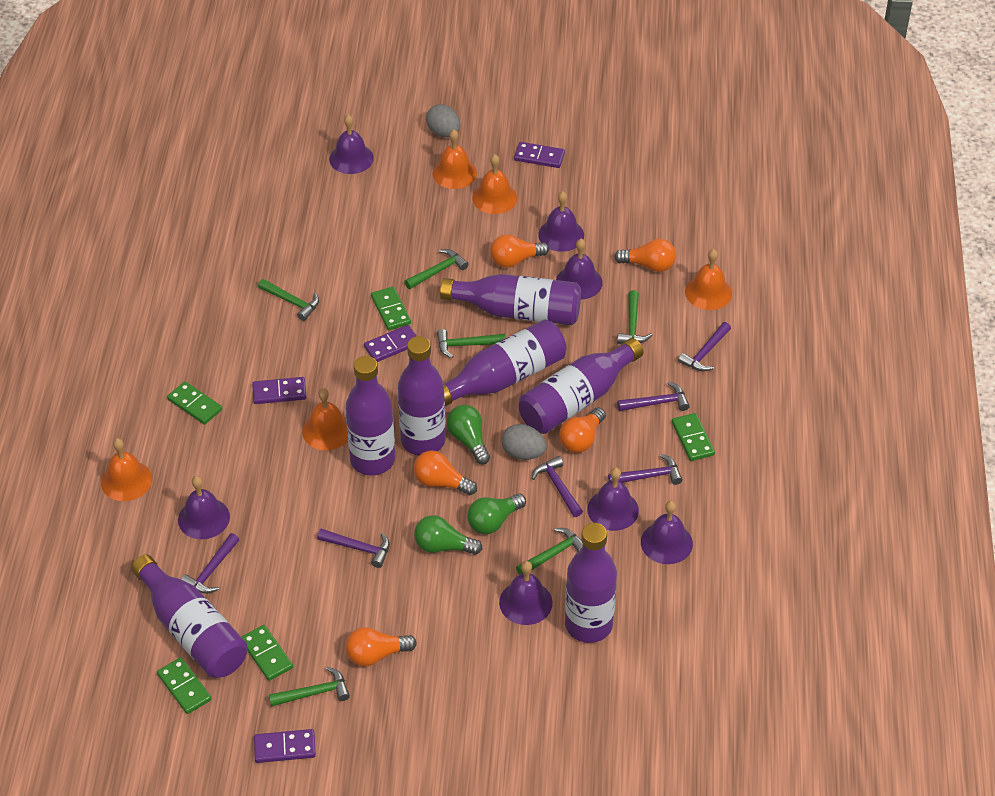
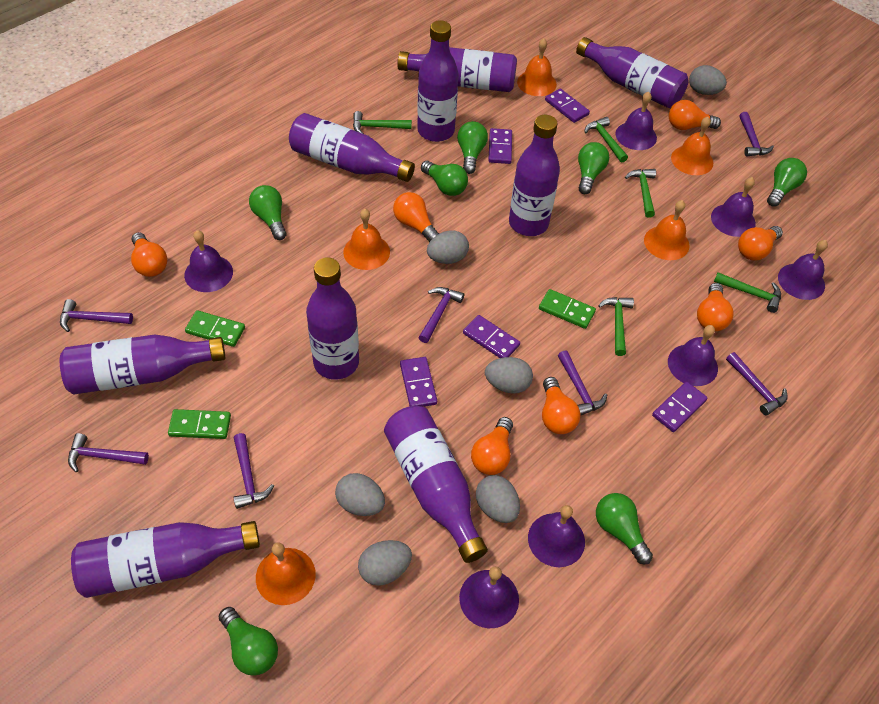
green domino: 5 -> 3
green hammer: 6 -> 5
green light bulb: 3 -> 7
grey egg: 2 -> 6
orange light bulb: 5 -> 7
purple bottle: 7 -> 9
purple domino: 4 -> 5
purple hammer: 6 -> 7

